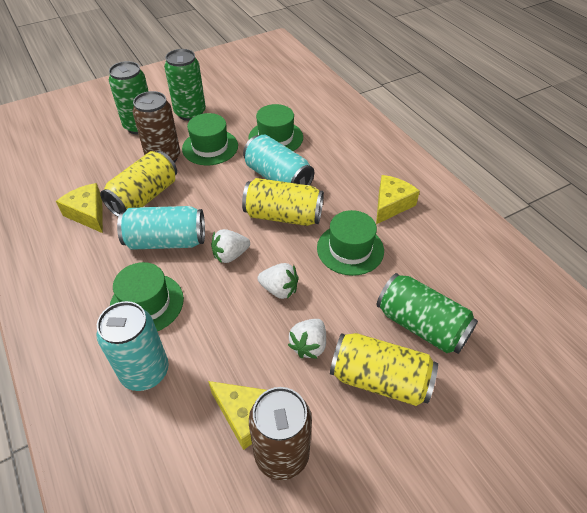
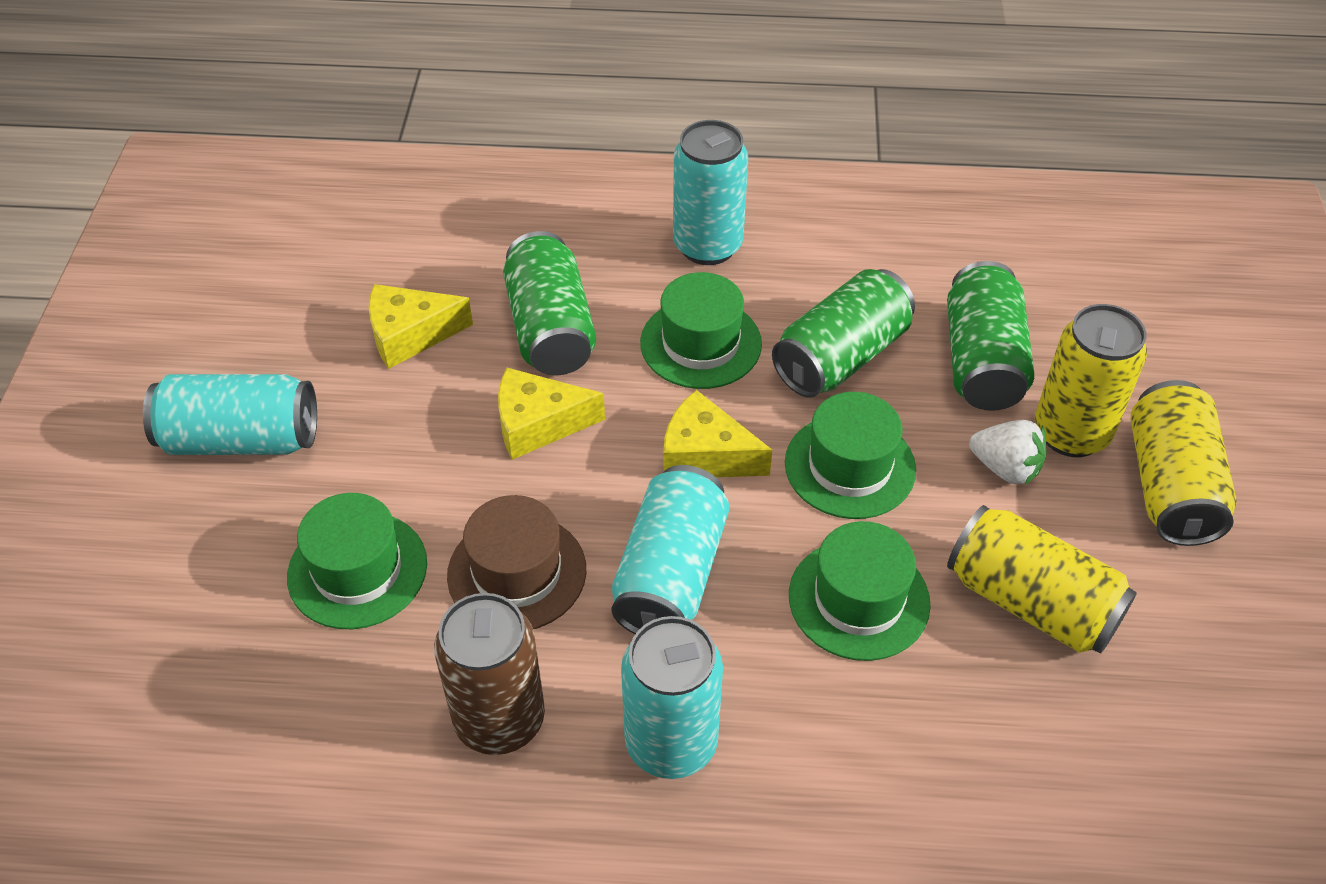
brown can: 2 -> 1
brown hat: 0 -> 1
turquoise can: 3 -> 4
white strawberry: 3 -> 1

